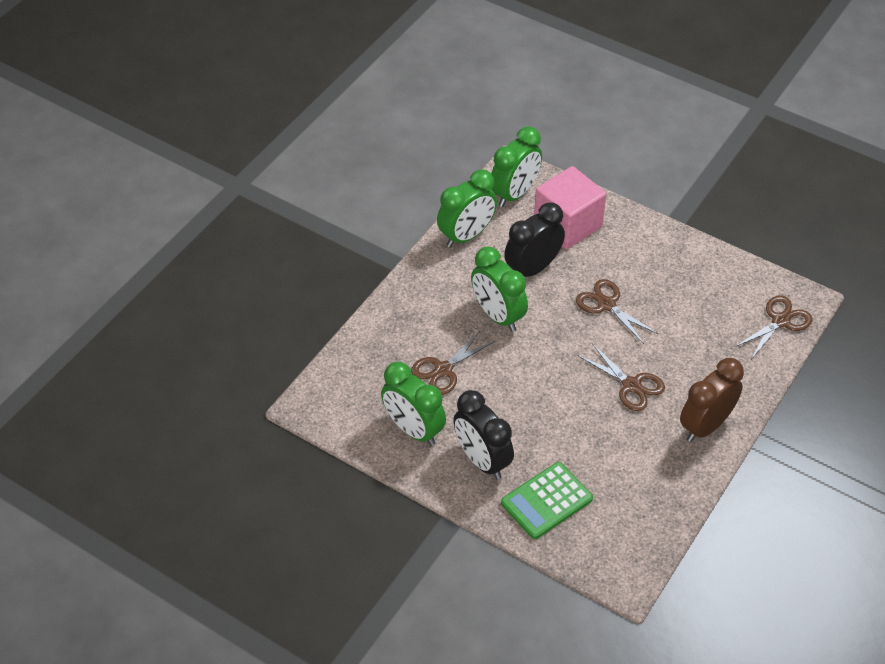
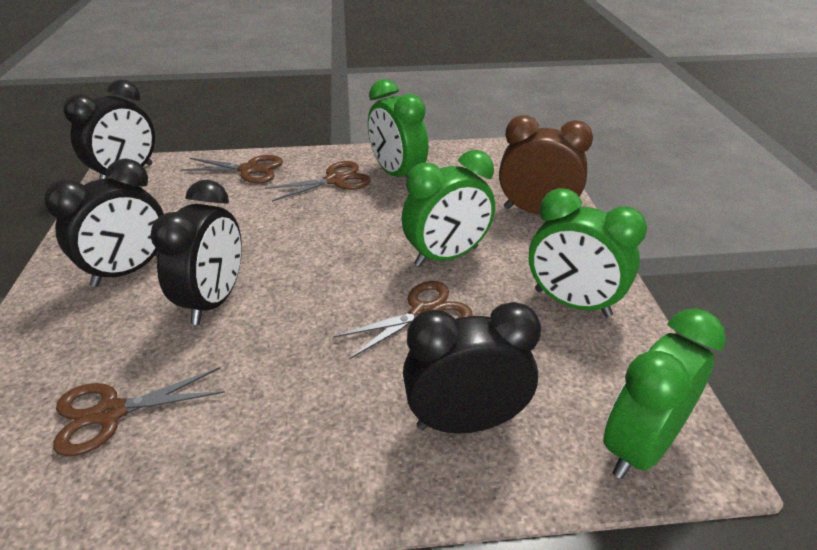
black clock: 2 -> 4
green calculator: 1 -> 0
pink cube: 1 -> 0

